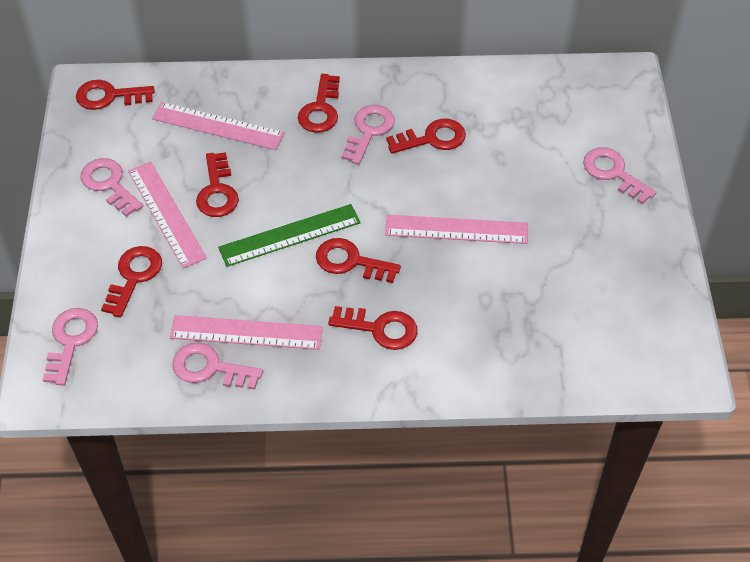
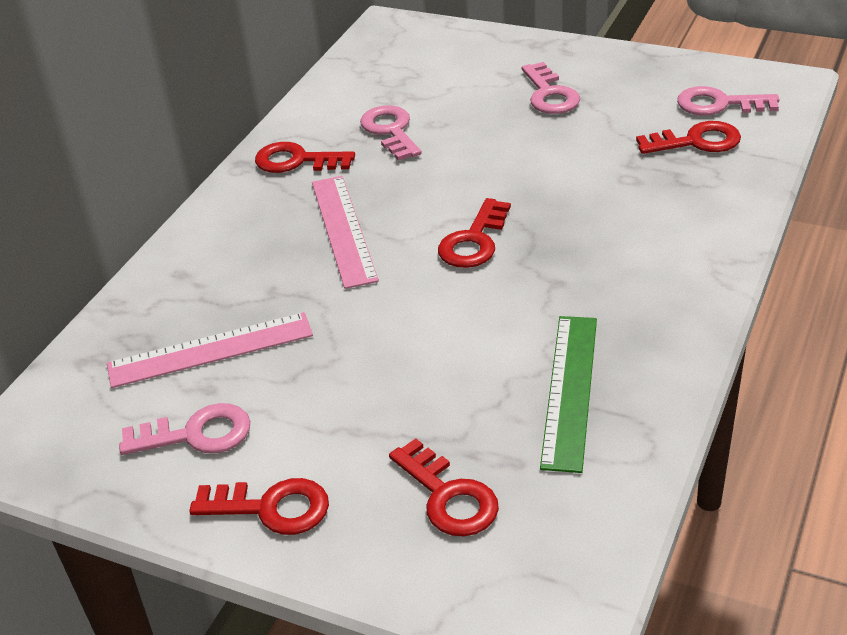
pink key: 5 -> 4
pink ruler: 4 -> 2
red key: 7 -> 5

